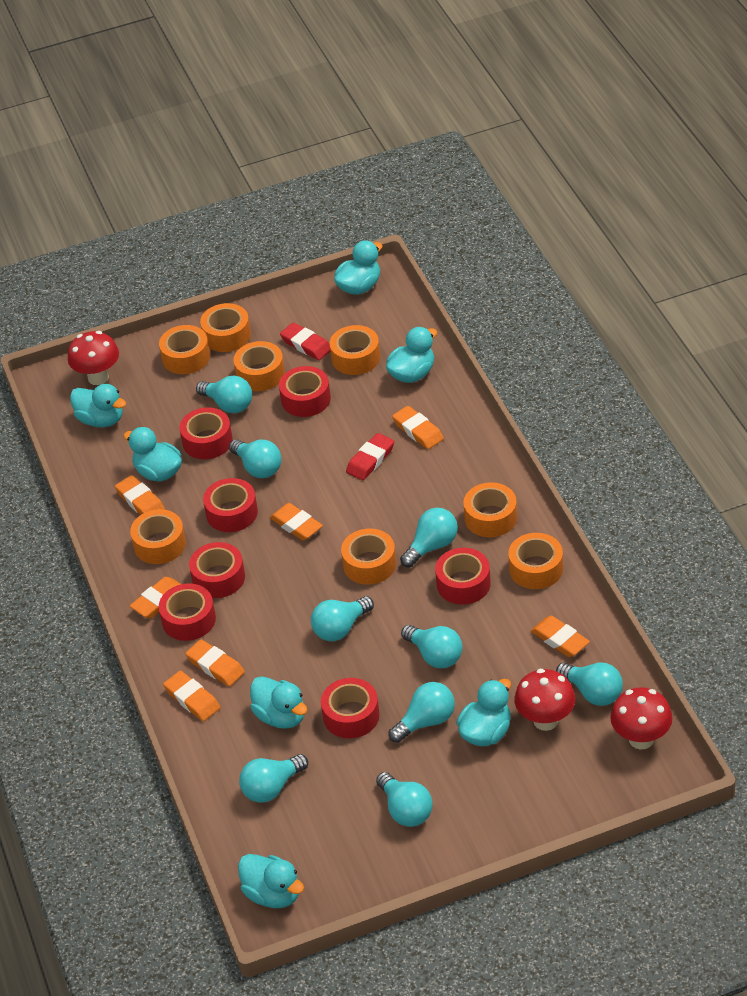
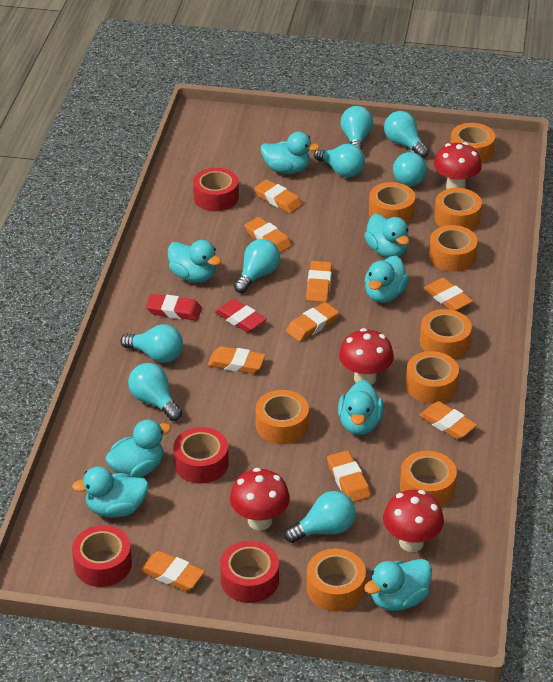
orange eraser: 7 -> 9
orange tape: 8 -> 9
red mushroom: 3 -> 4
red tape: 7 -> 4
turquoise duck: 7 -> 8
turquoise light bulb: 9 -> 8

